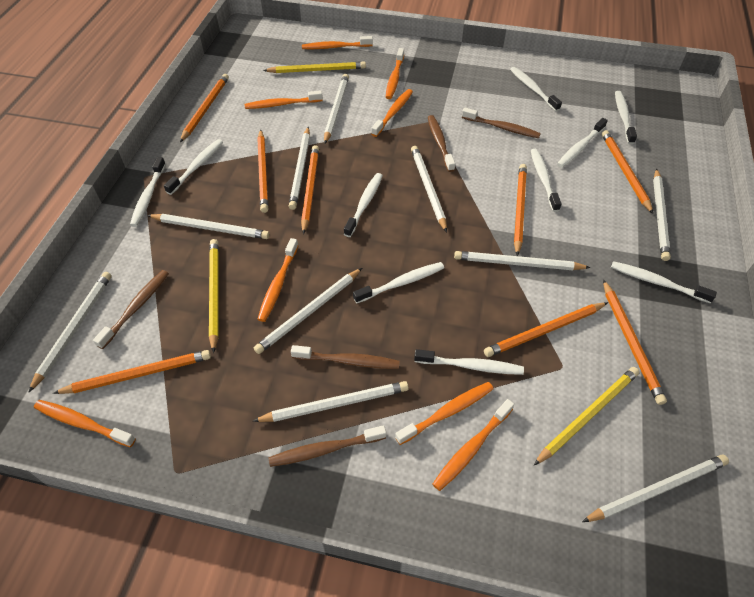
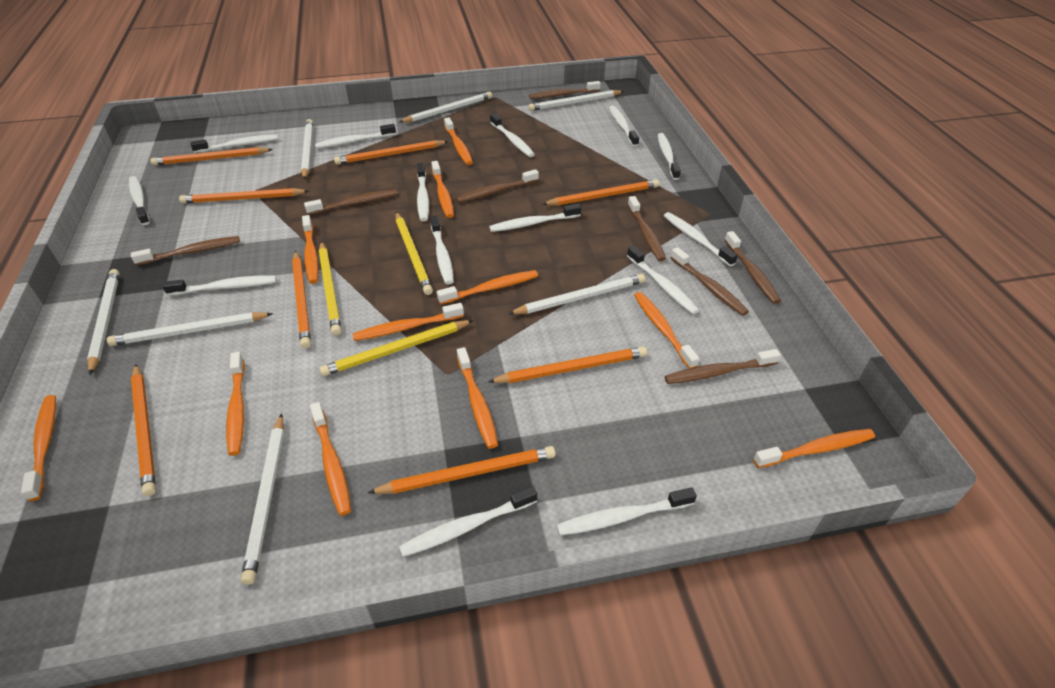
brown toothbrush: 5 -> 8
orange toothbrush: 8 -> 11
white pencil: 10 -> 7
white toothbrush: 10 -> 14

